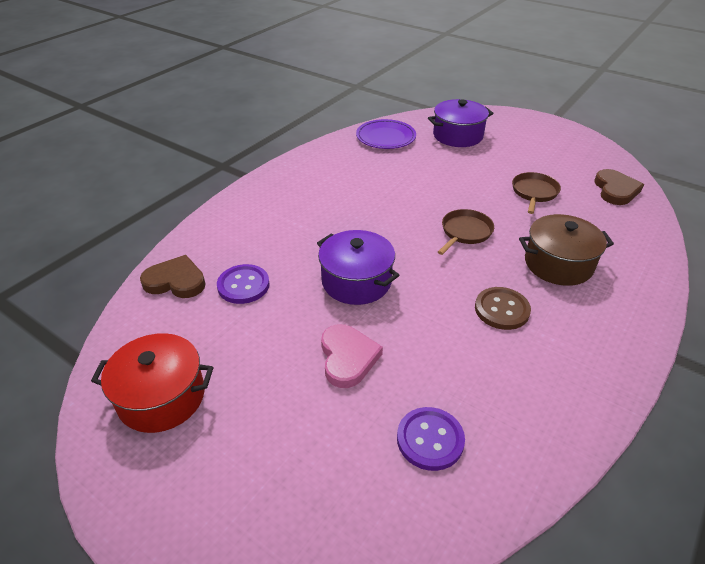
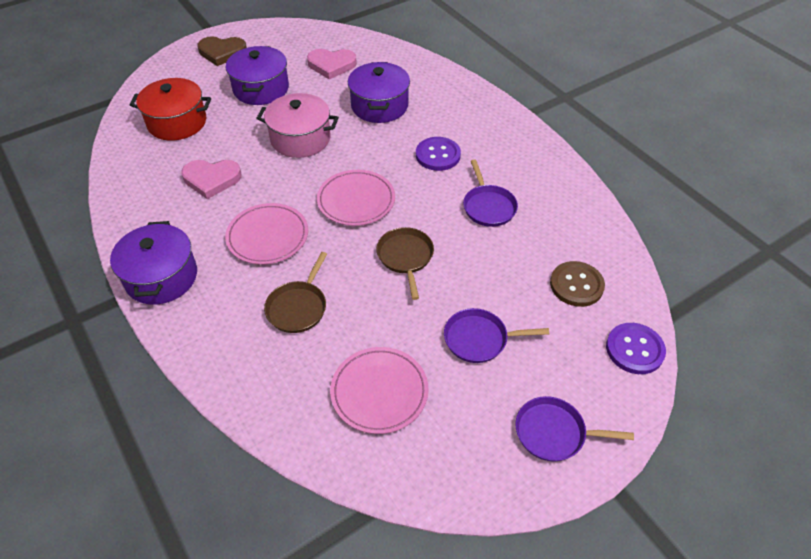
brown heart: 2 -> 1
brown pot: 1 -> 0
pink heart: 1 -> 2
pink plate: 0 -> 3
pink pot: 0 -> 1
purple pan: 0 -> 3
purple plate: 1 -> 0
purple pot: 2 -> 3

